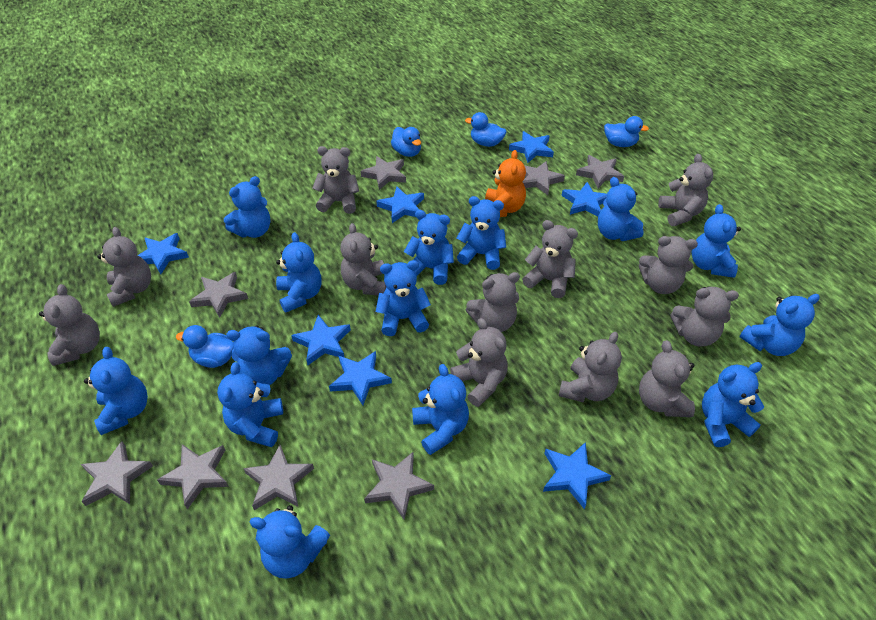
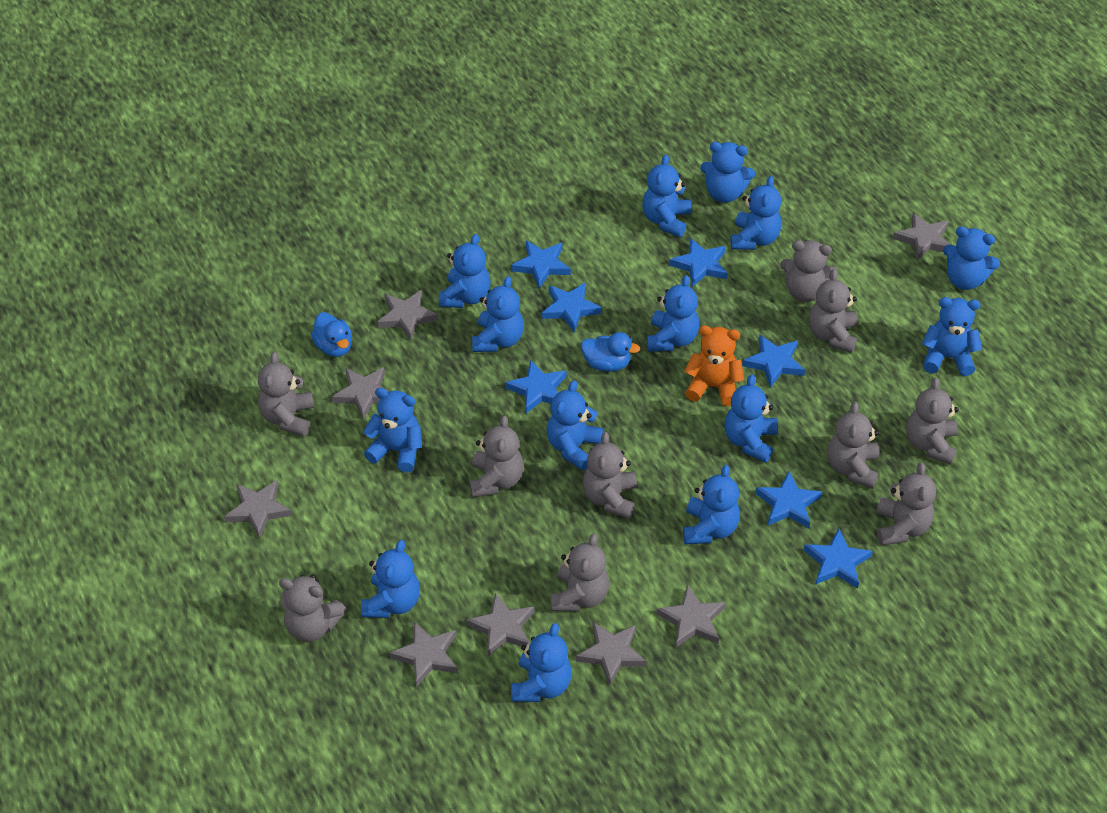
blue duck: 4 -> 2
grey teddy bear: 12 -> 10

